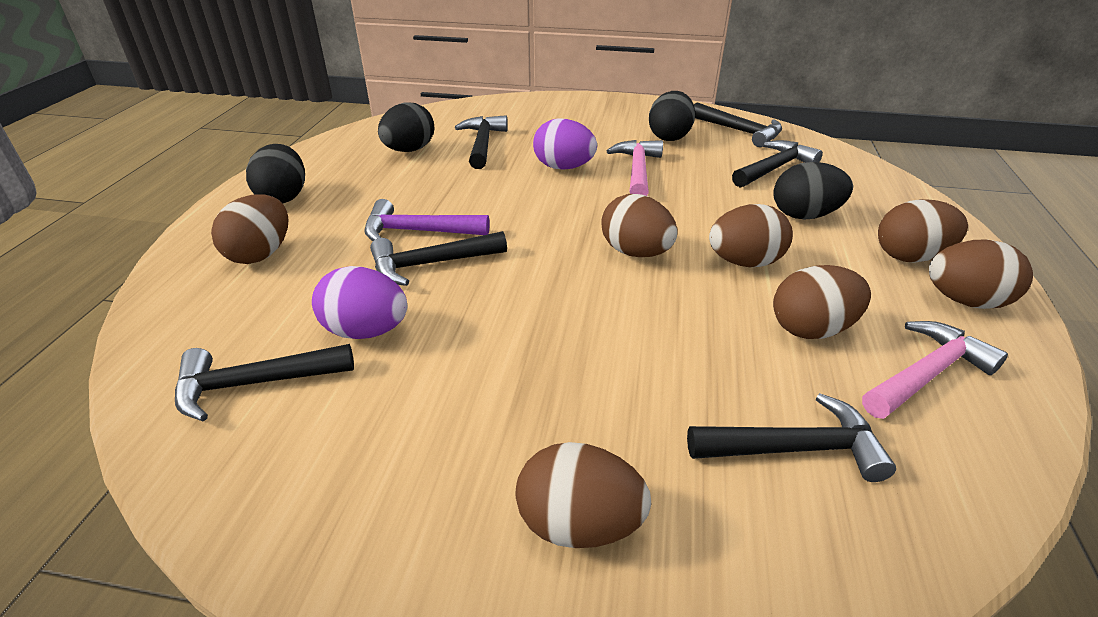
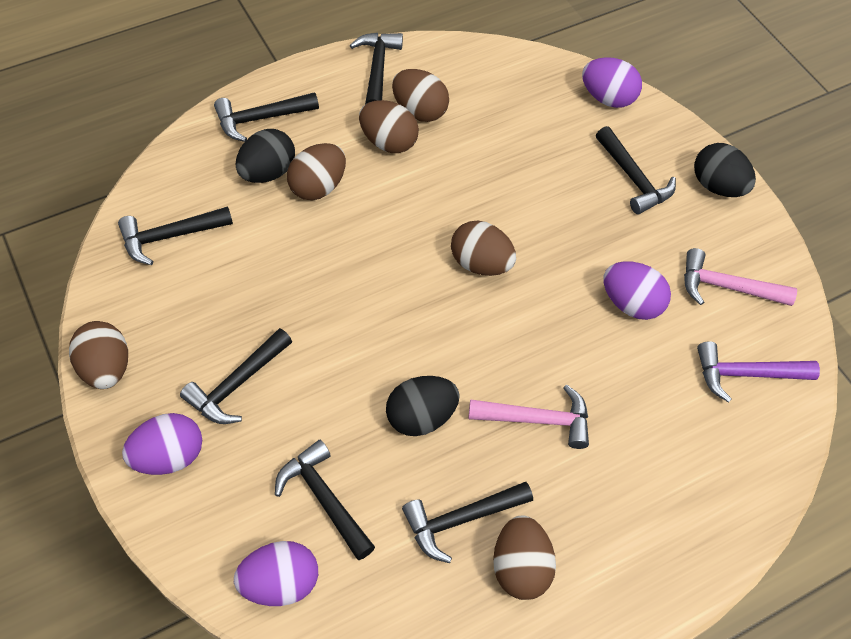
black egg: 4 -> 3
black hammer: 6 -> 7
brown egg: 7 -> 6
purple egg: 2 -> 4

